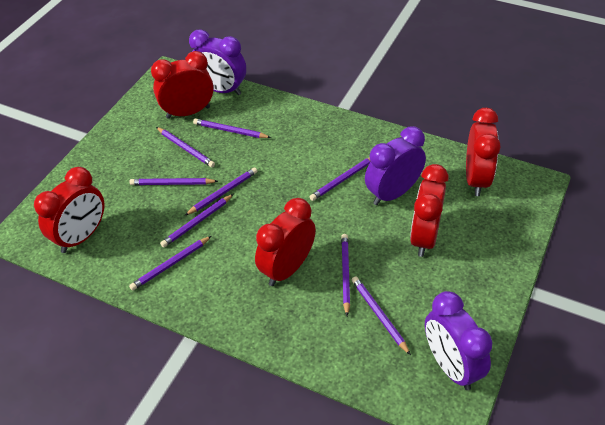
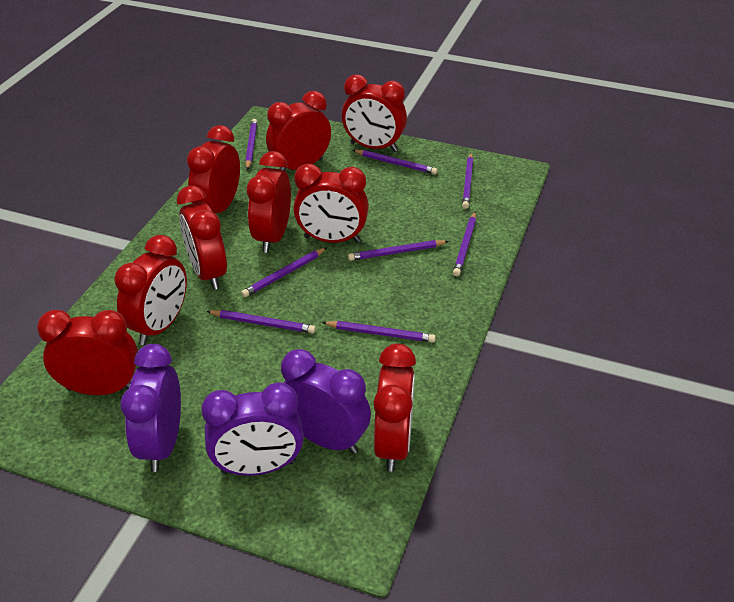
purple pencil: 9 -> 8
red clock: 5 -> 9

